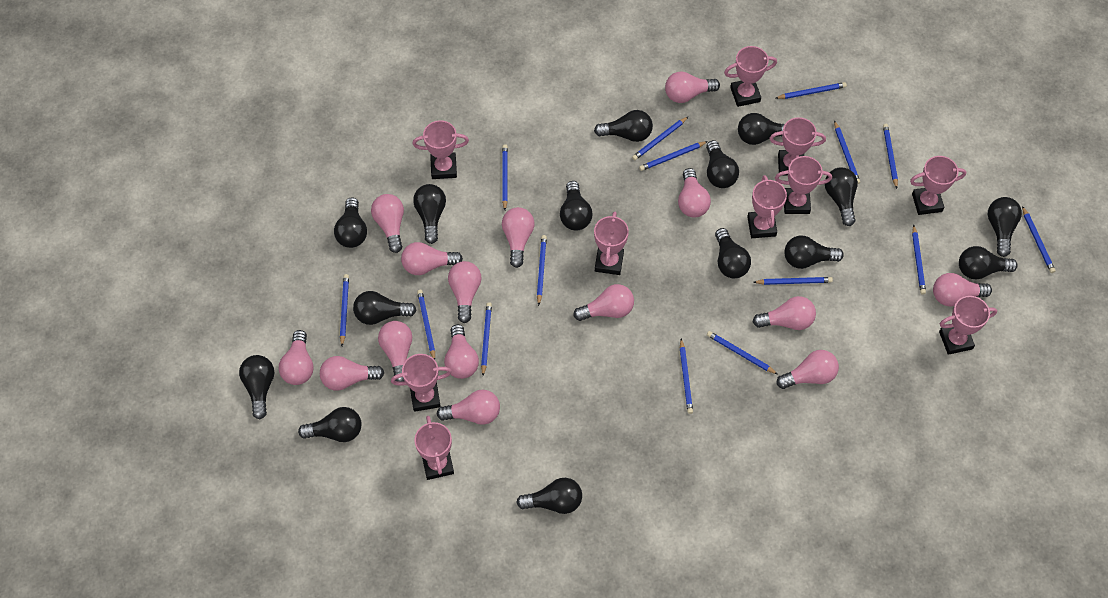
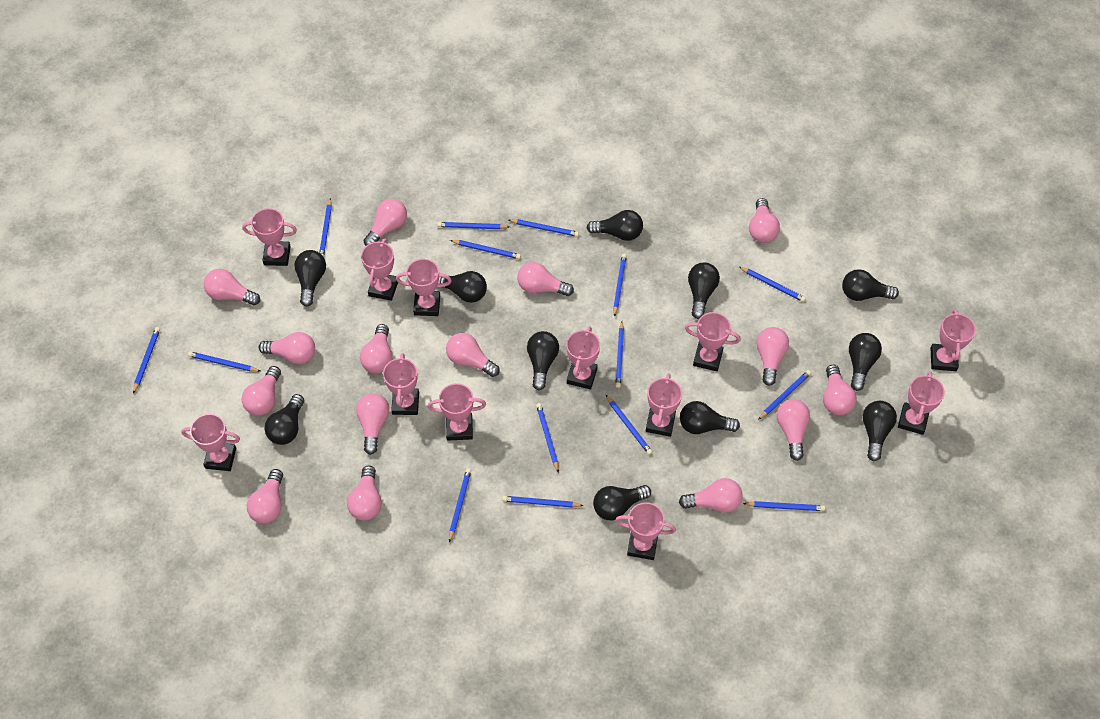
black light bulb: 15 -> 11
pink trophy: 10 -> 12

